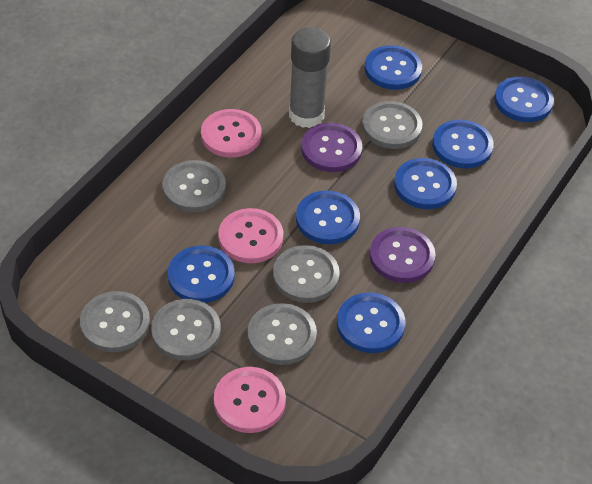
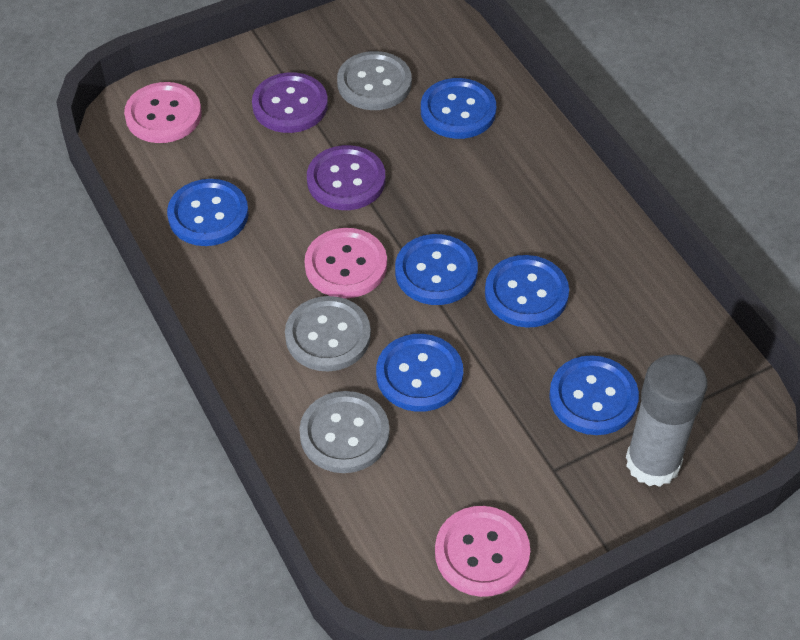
blue button: 7 -> 6
grey button: 6 -> 3

